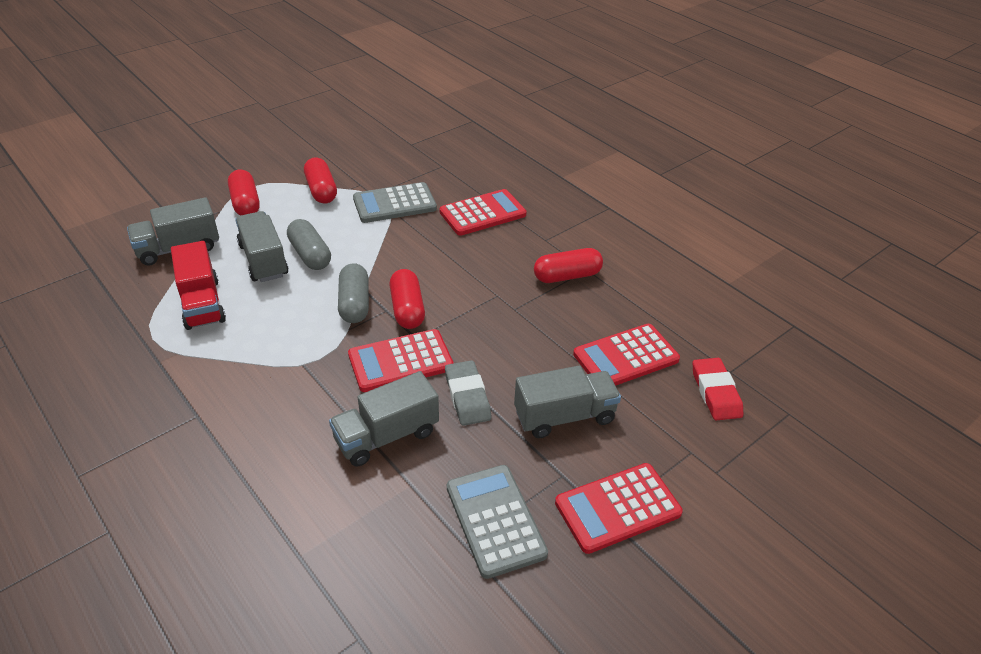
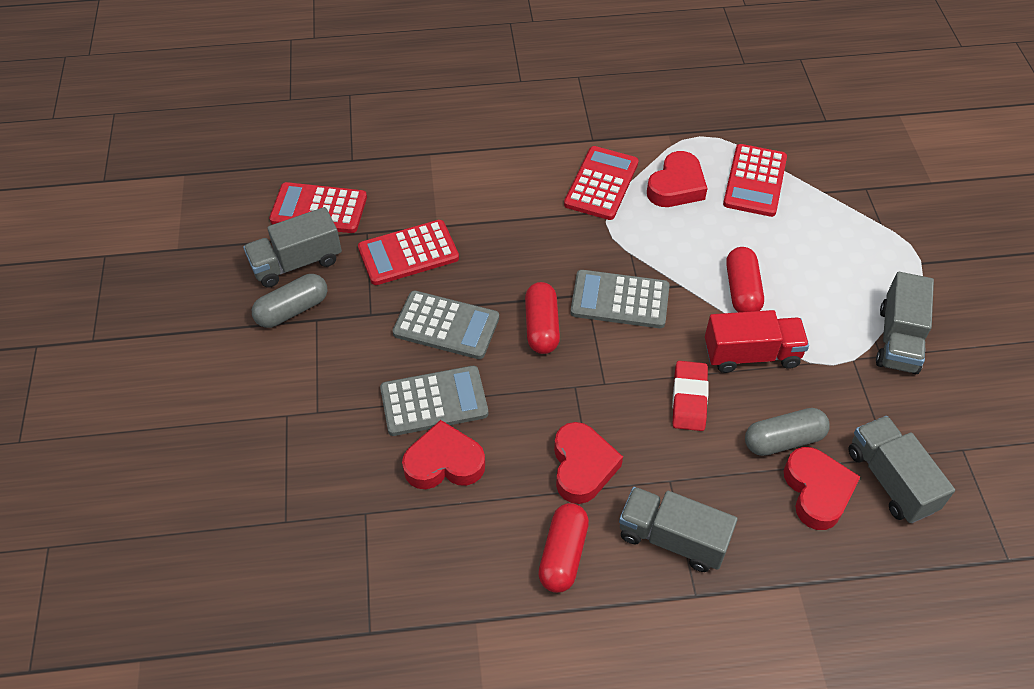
grey calculator: 2 -> 3
grey eraser: 1 -> 0
red capsule: 4 -> 3
red heart: 0 -> 4

